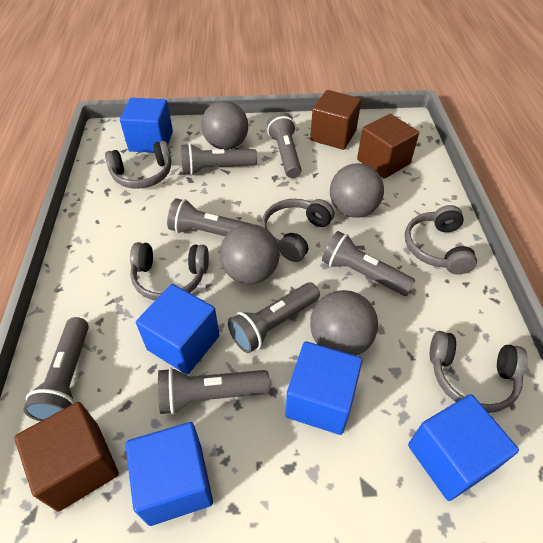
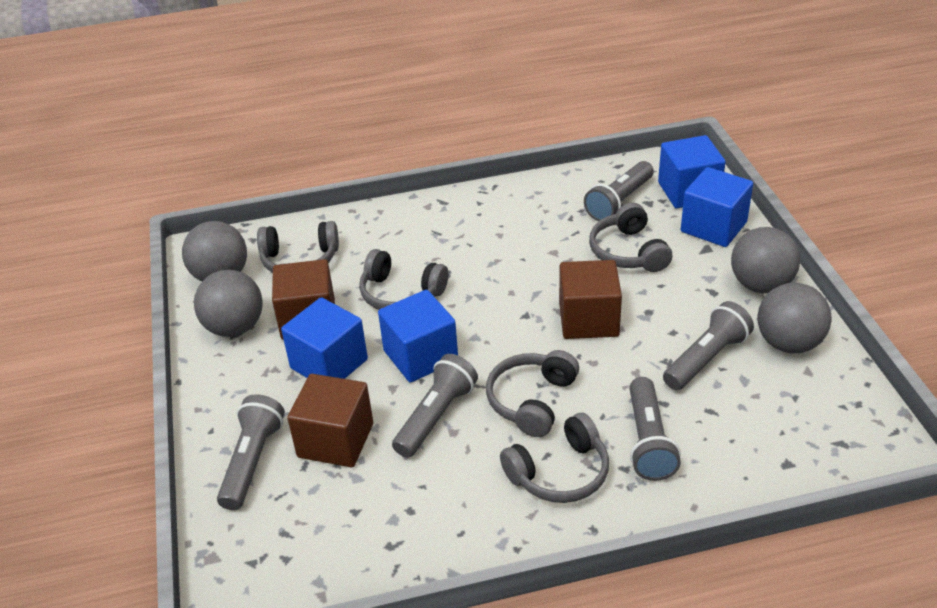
blue cube: 5 -> 4
grey flashlight: 7 -> 5

